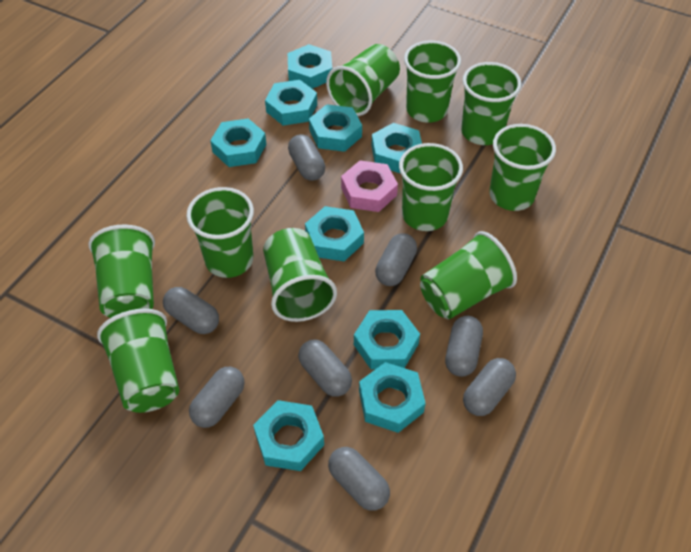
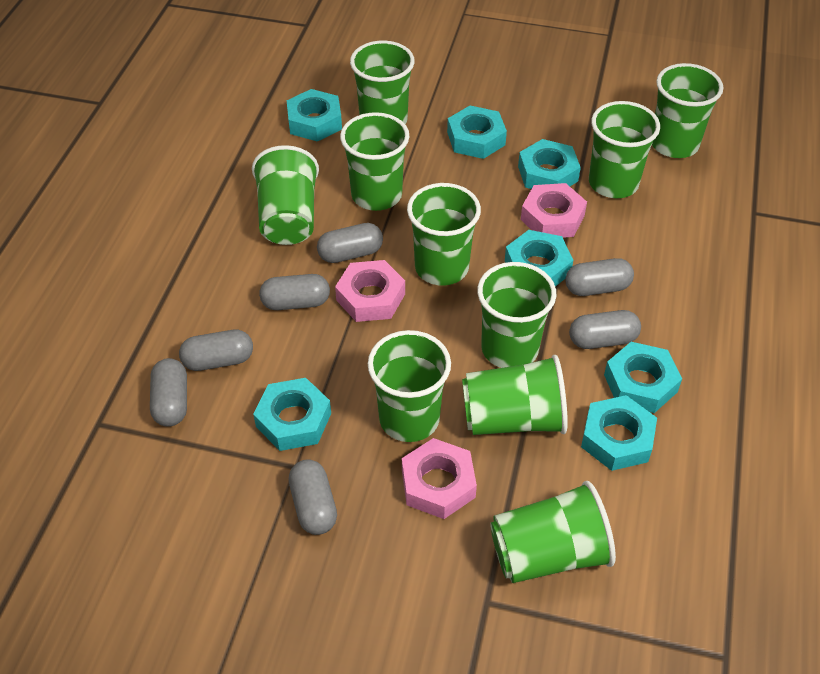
grey capsule: 8 -> 7
pink nut: 1 -> 3
turquoise nut: 9 -> 7

